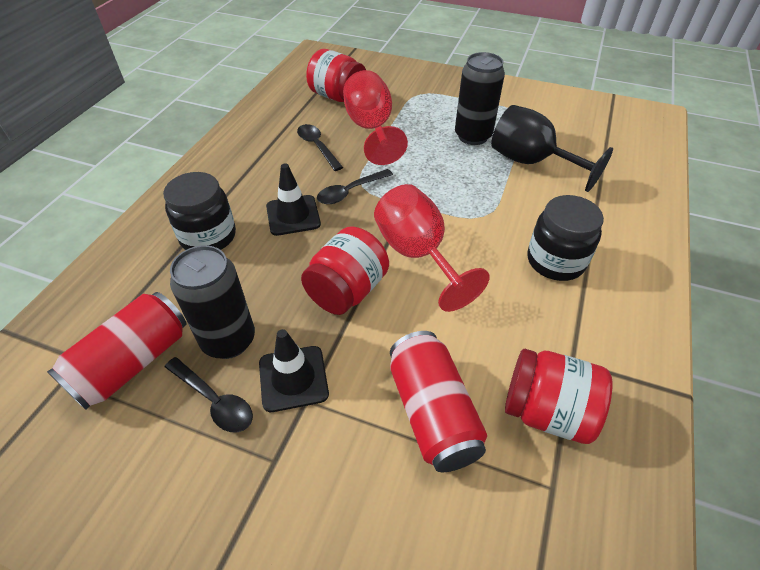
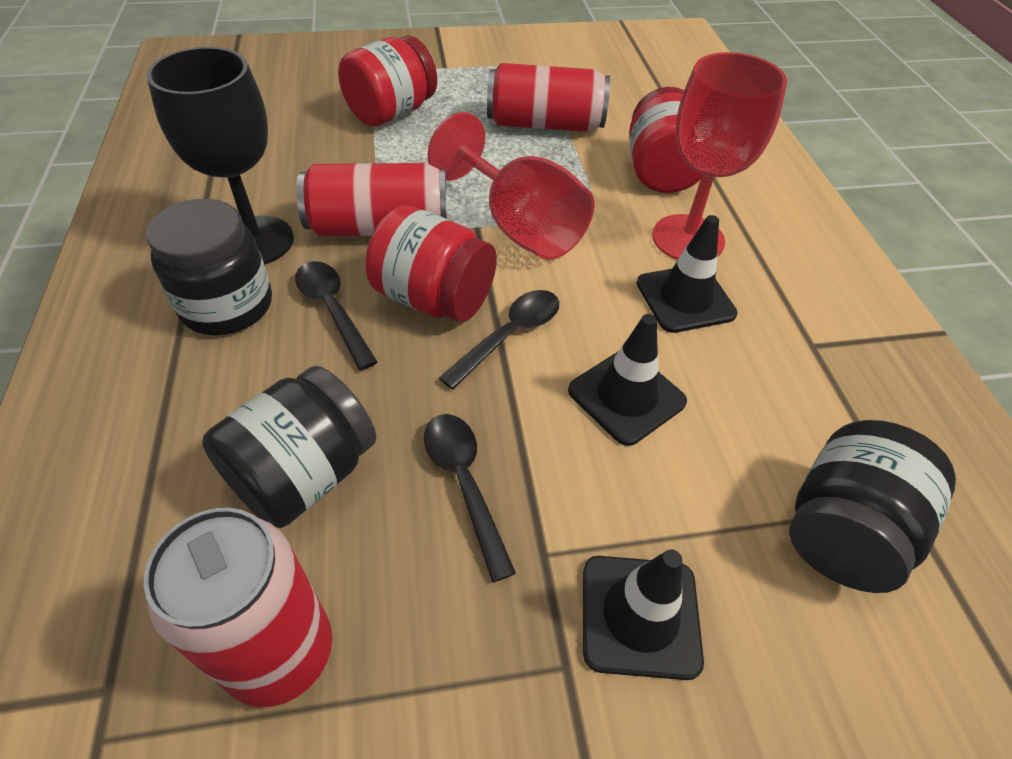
black can: 2 -> 0
black jar: 2 -> 3
black traffic cone: 2 -> 3
red can: 2 -> 3

